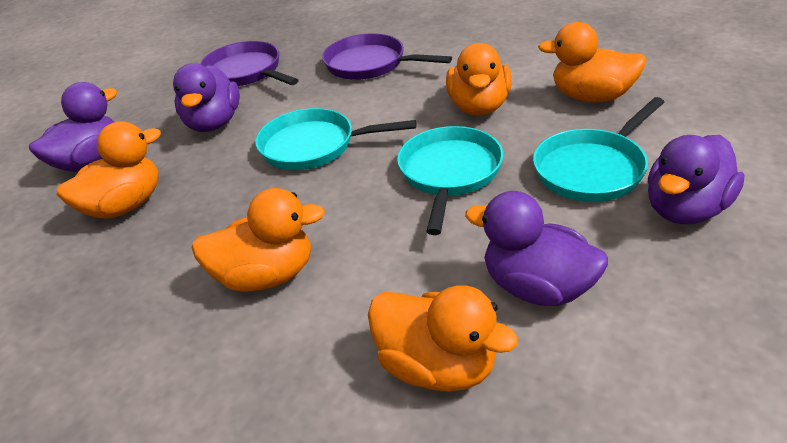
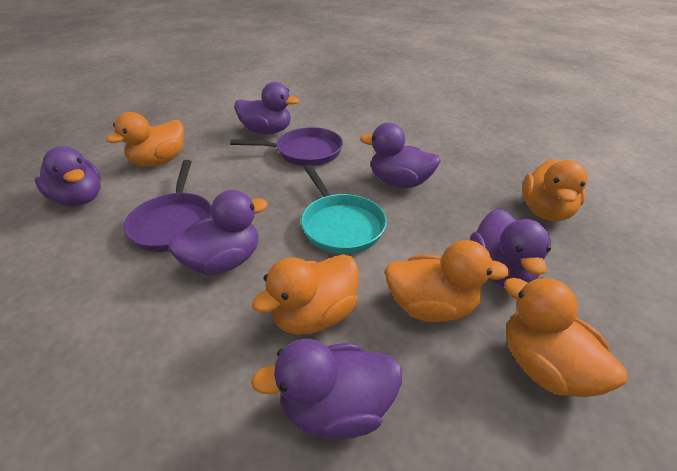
purple duck: 4 -> 6
turquoise pan: 3 -> 1

